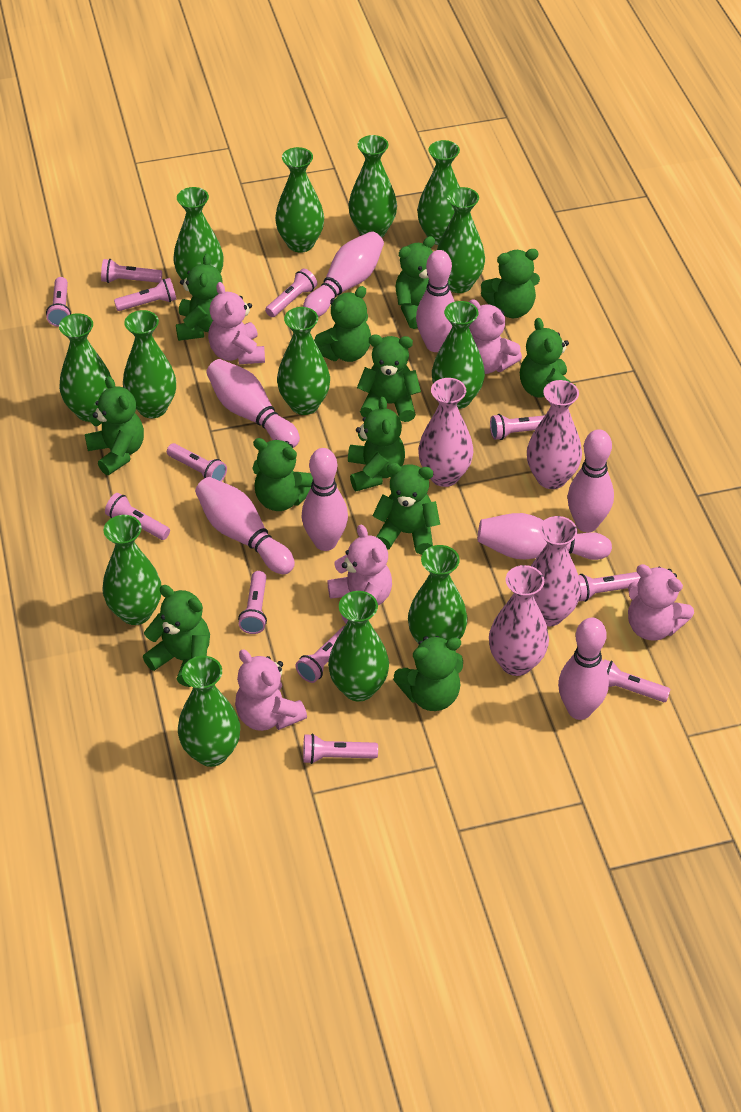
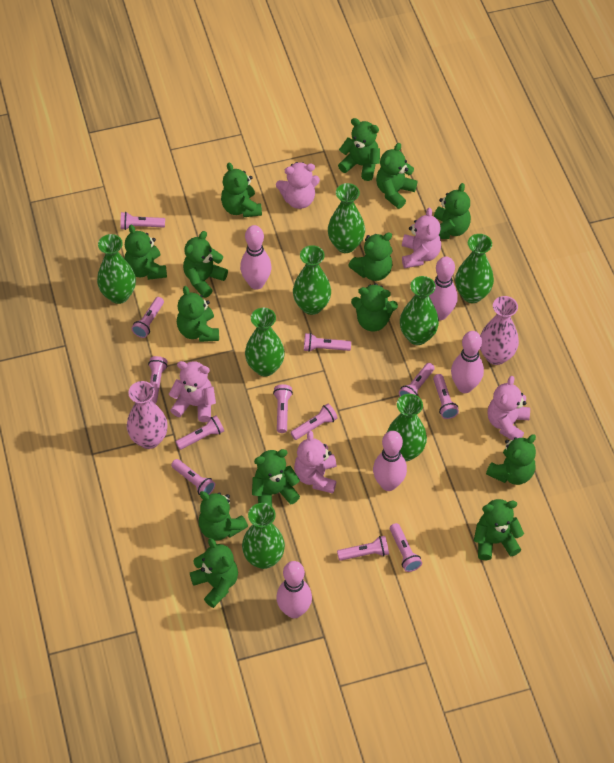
green teddy bear: 12 -> 14
green vase: 13 -> 8
pink bowling pin: 8 -> 5
pink vase: 4 -> 2

